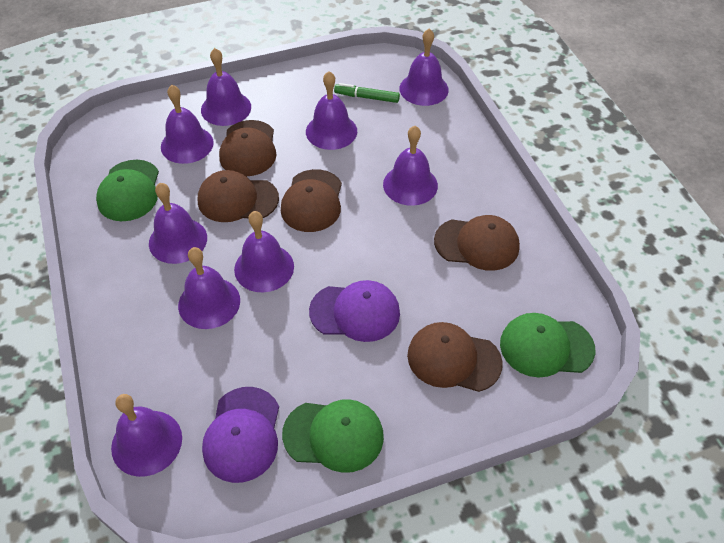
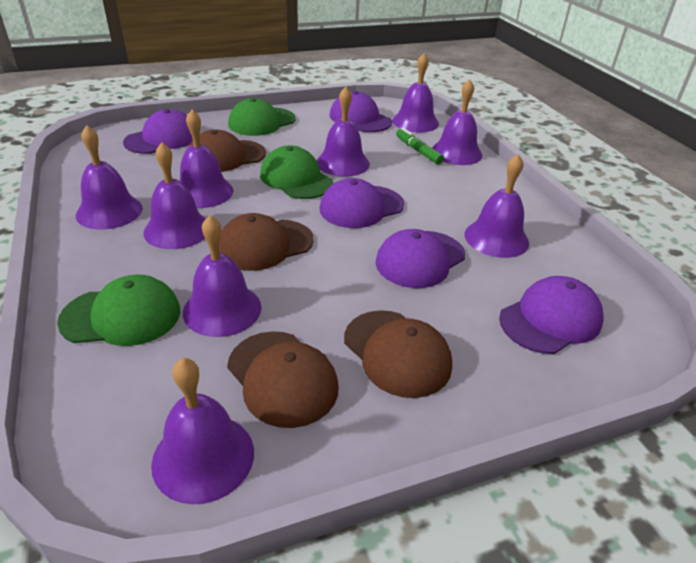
brown cap: 5 -> 4
purple cap: 2 -> 5

